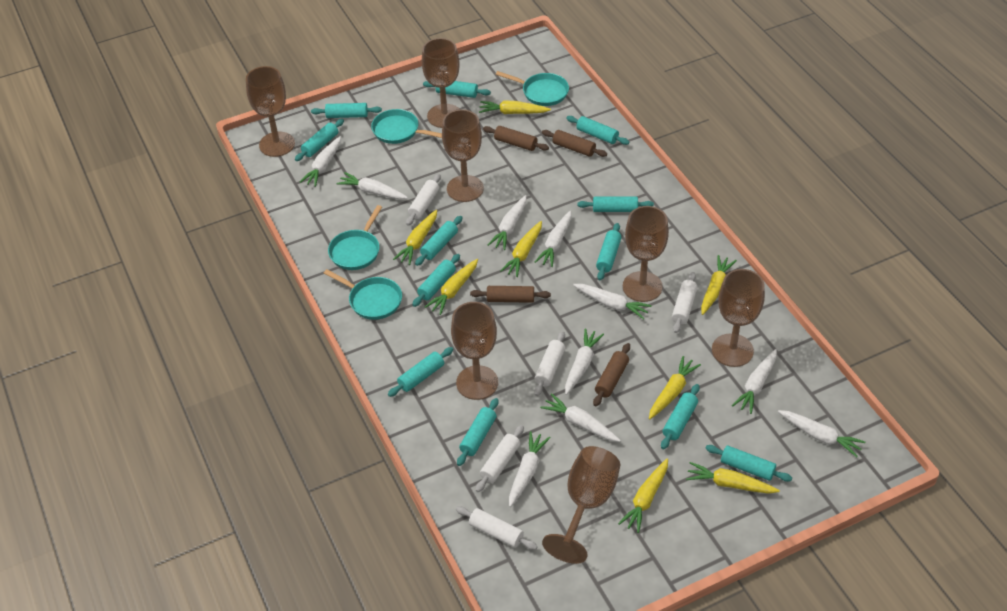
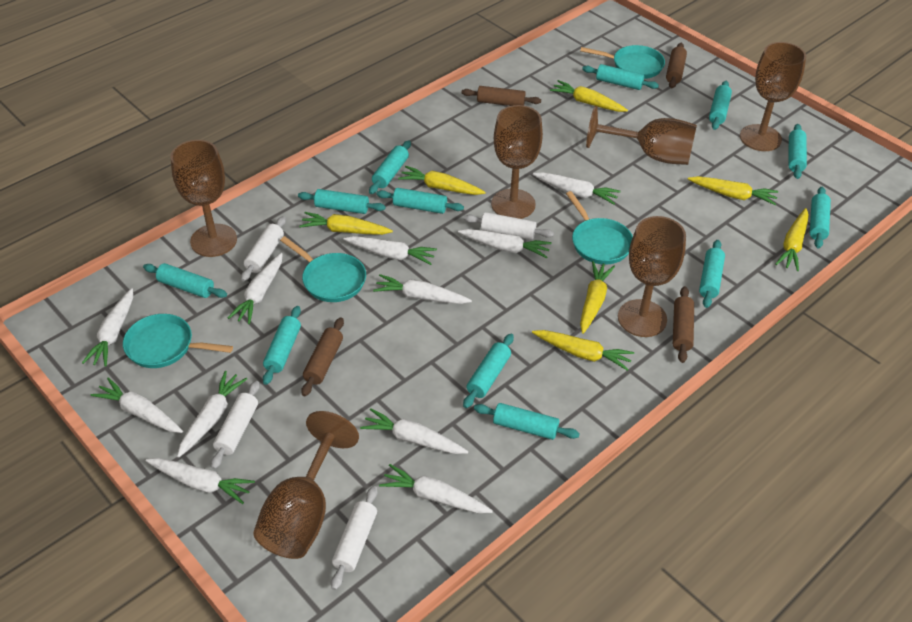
brown goblet: 7 -> 6
white carrot: 10 -> 11
white rolling pin: 5 -> 4
yellow carrot: 8 -> 7

